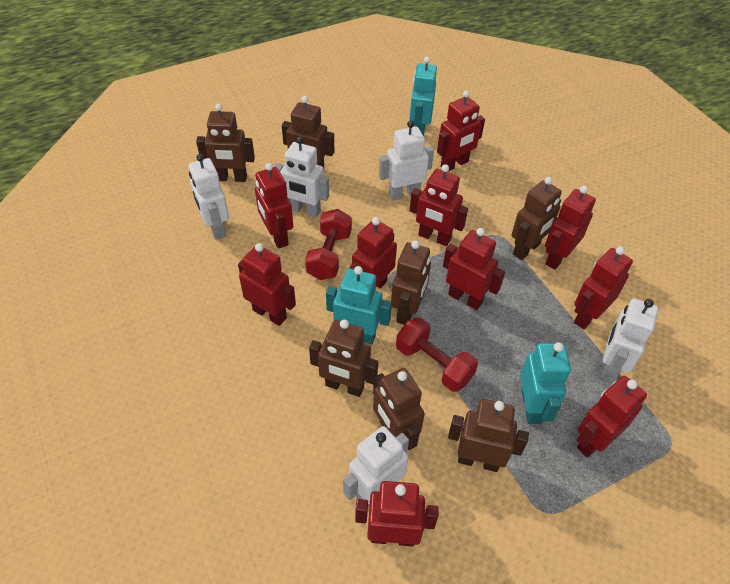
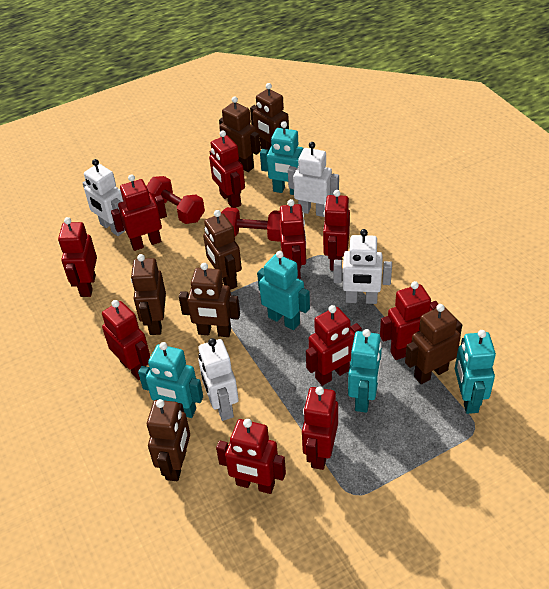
turquoise robot: 3 -> 5
white robot: 5 -> 4

